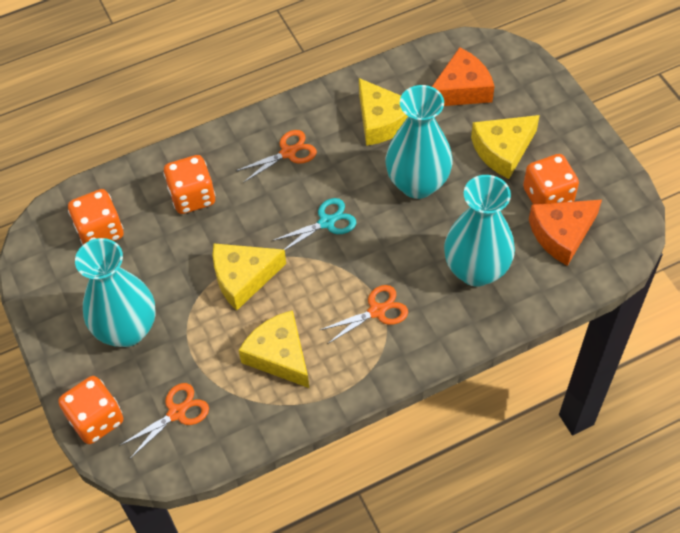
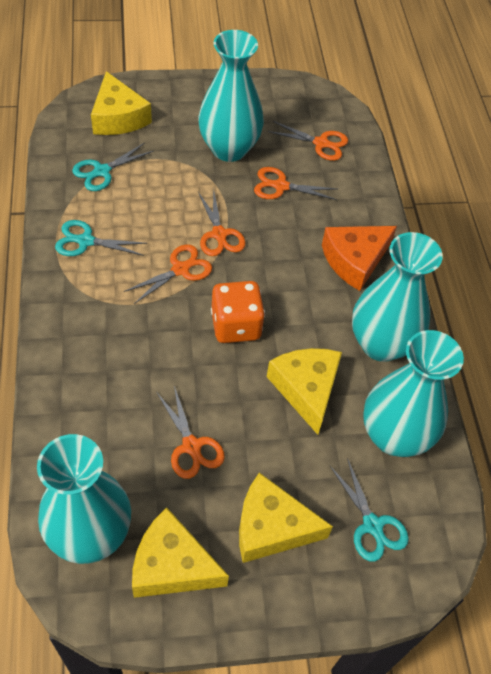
orange cheese: 2 -> 1
orange dice: 4 -> 1
orange scissors: 3 -> 5
turquoise scissors: 1 -> 3
turquoise vase: 3 -> 4

